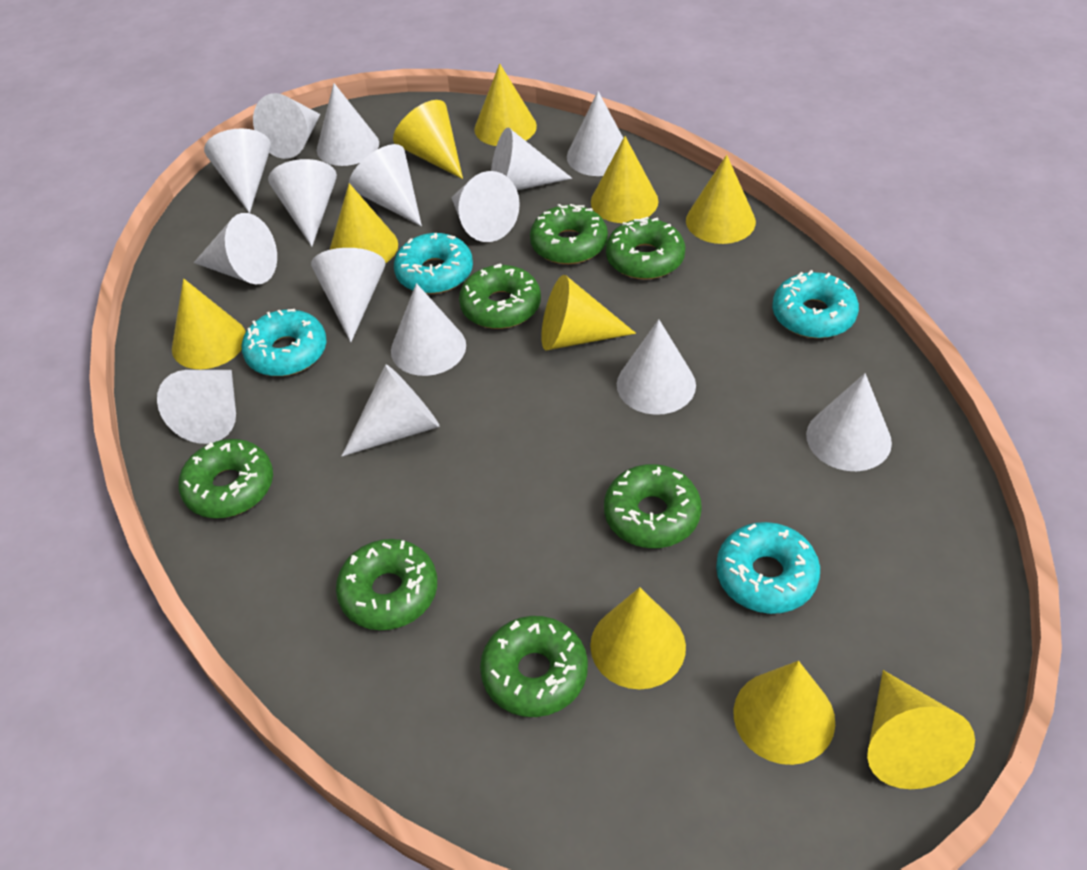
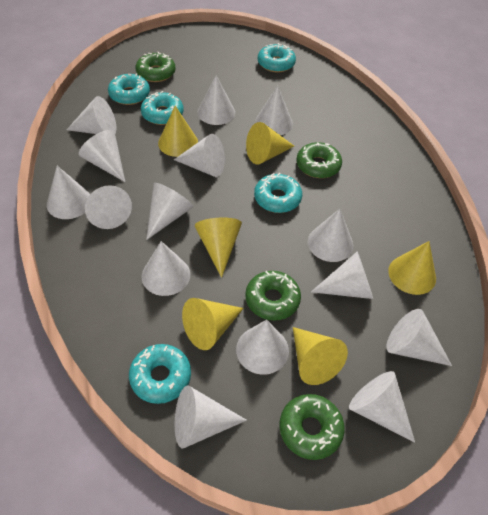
green donut: 7 -> 4
turquoise donut: 4 -> 5
yellow cone: 10 -> 6

